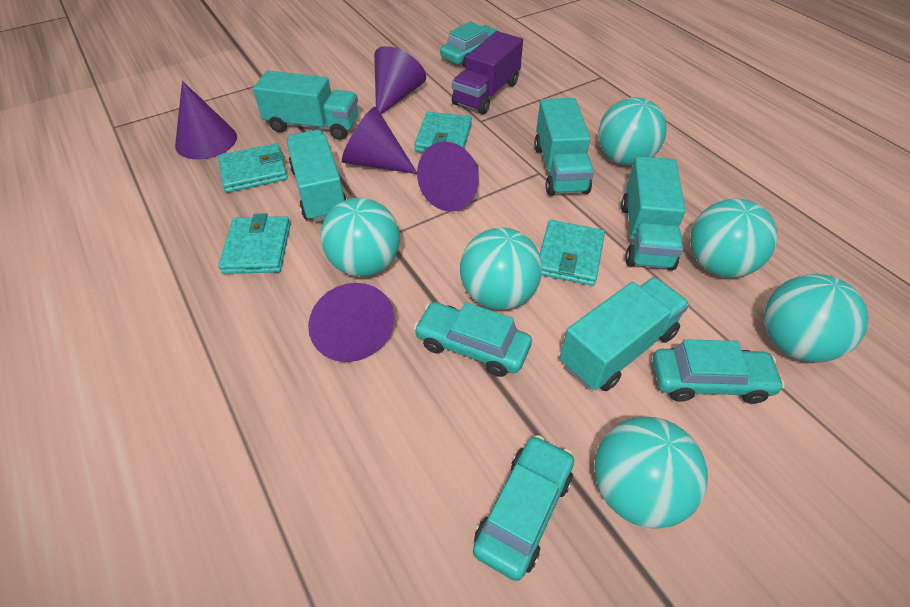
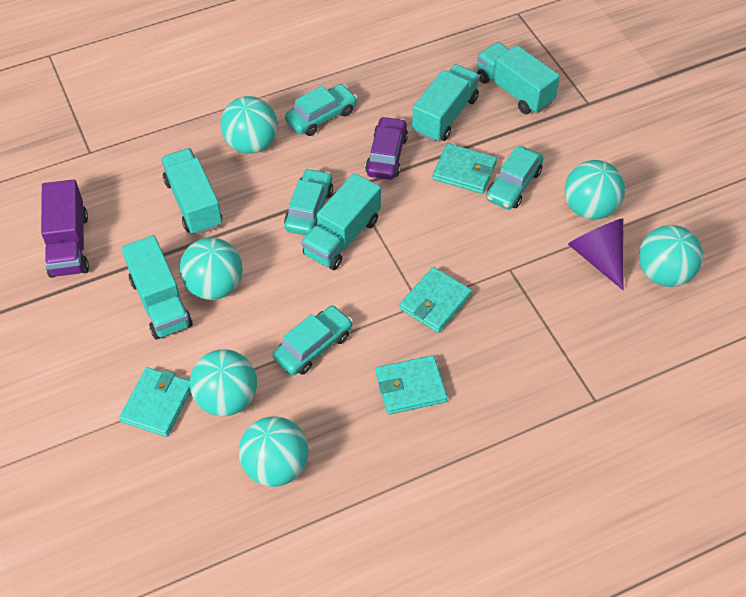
purple car: 0 -> 1
purple cone: 5 -> 1

